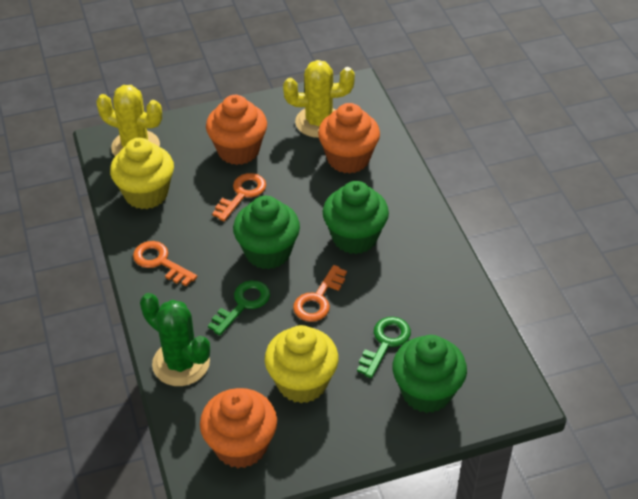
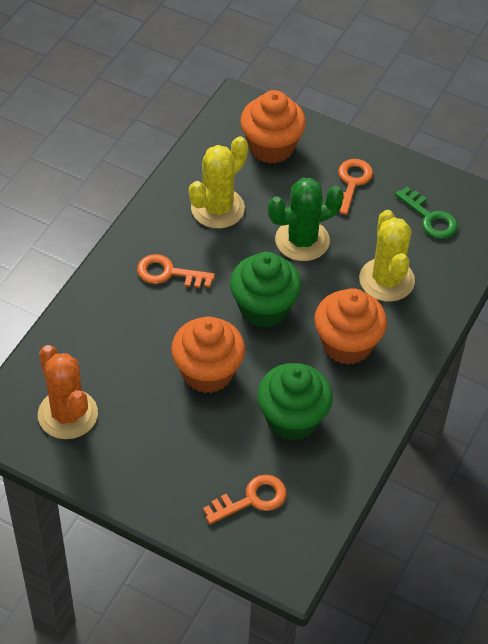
green cupcake: 3 -> 2
green key: 2 -> 1
orange cactus: 0 -> 1
yellow cupcake: 2 -> 0

